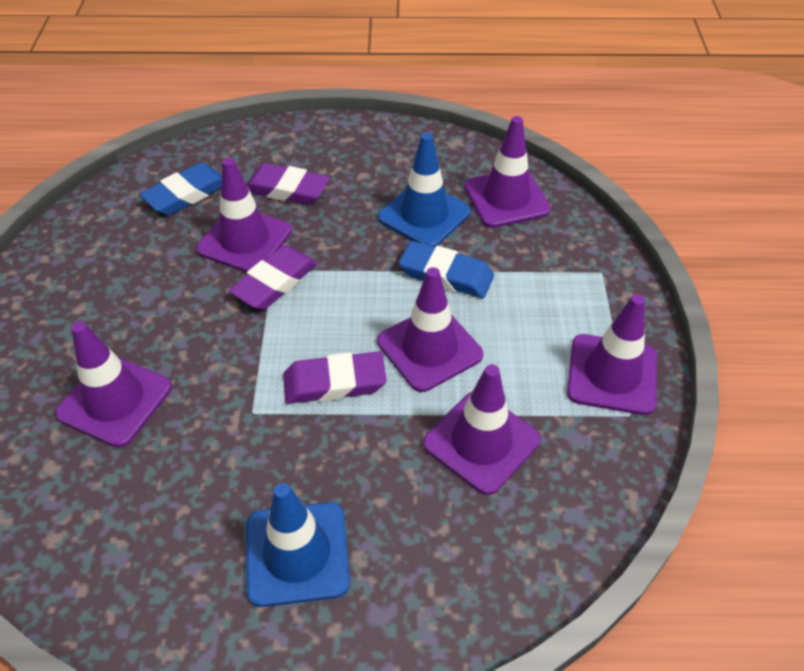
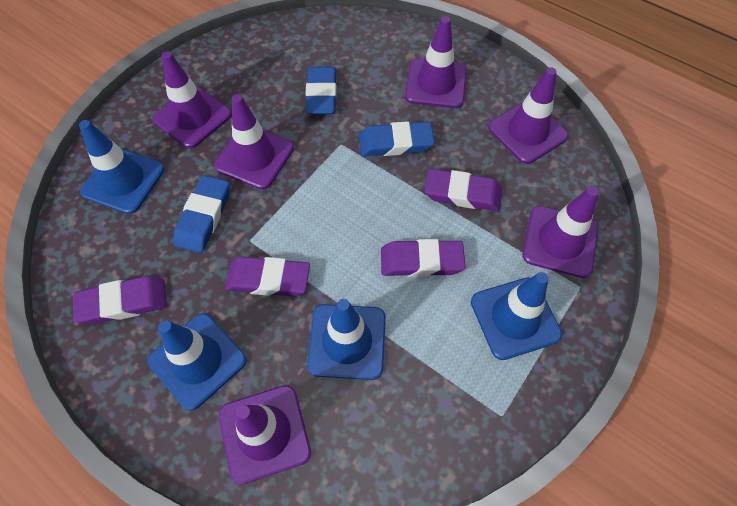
blue eraser: 2 -> 3
blue traffic cone: 2 -> 4
purple eraser: 3 -> 4

